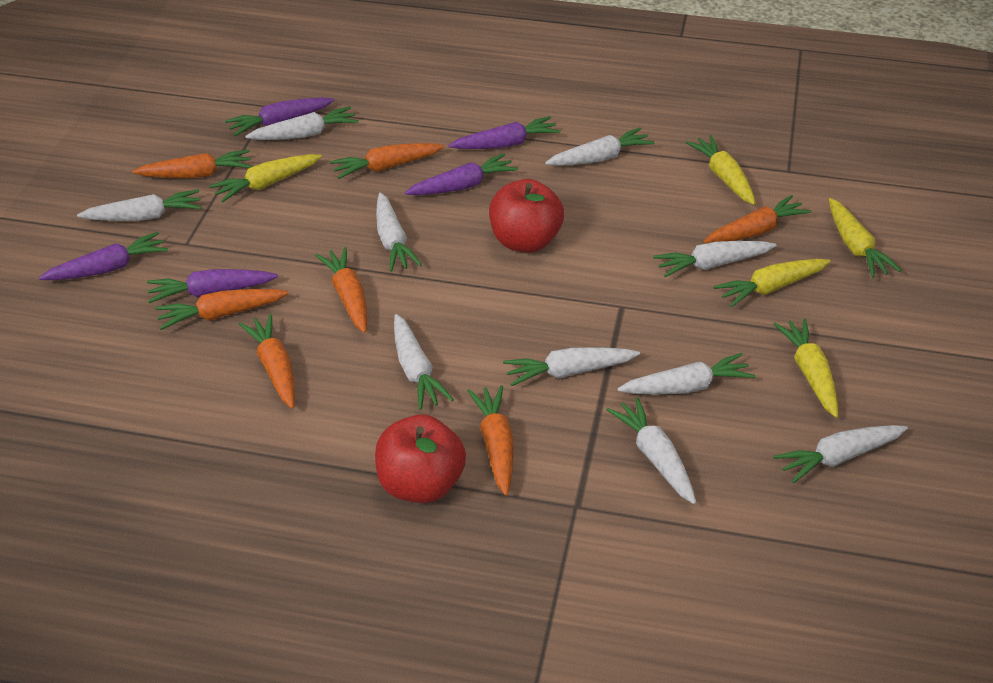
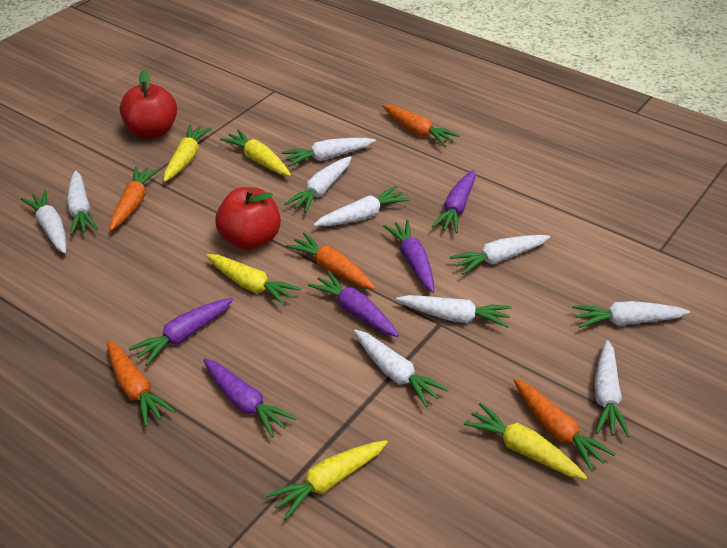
orange carrot: 7 -> 5

